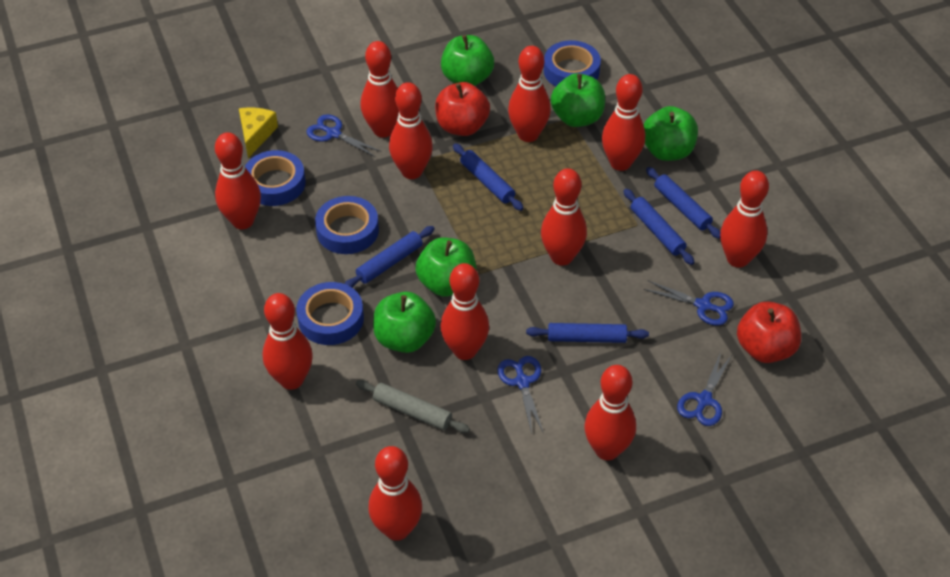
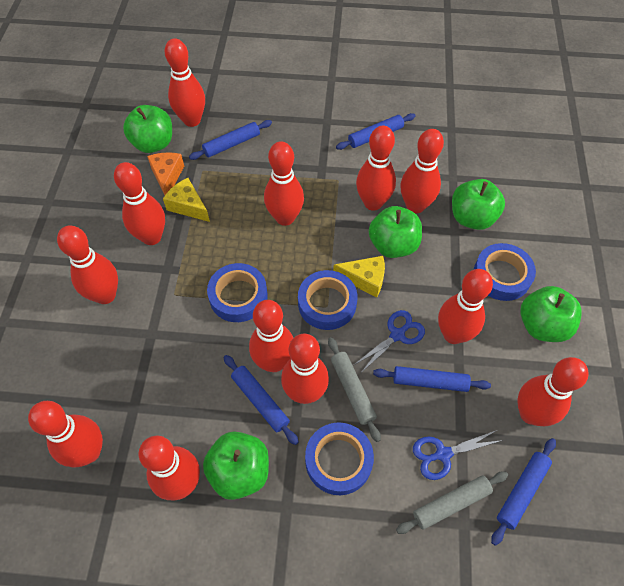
blue scissors: 4 -> 2
grey rolling pin: 1 -> 2
orange cheese: 0 -> 1
red apple: 2 -> 0
red bowling pin: 11 -> 12
yellow cheese: 1 -> 2

